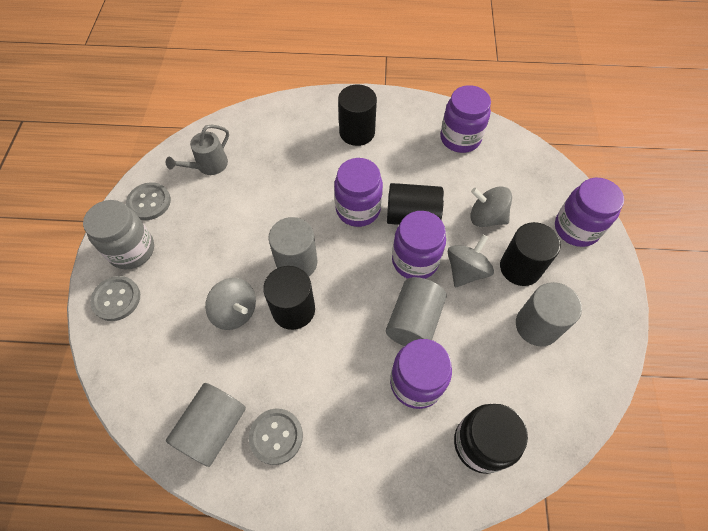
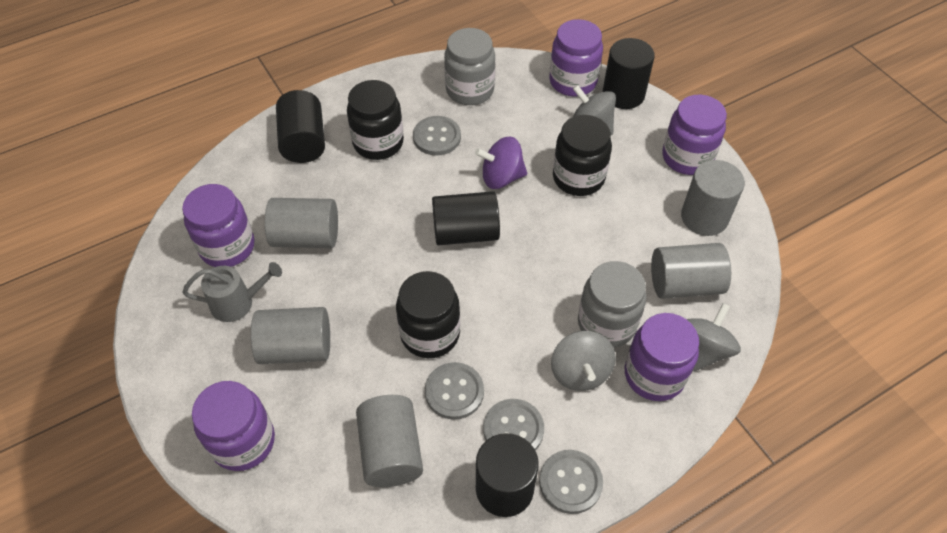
black jar: 1 -> 3
grey button: 3 -> 4
grey cylinder: 4 -> 5
grey jar: 1 -> 2
purple spinning top: 0 -> 1

